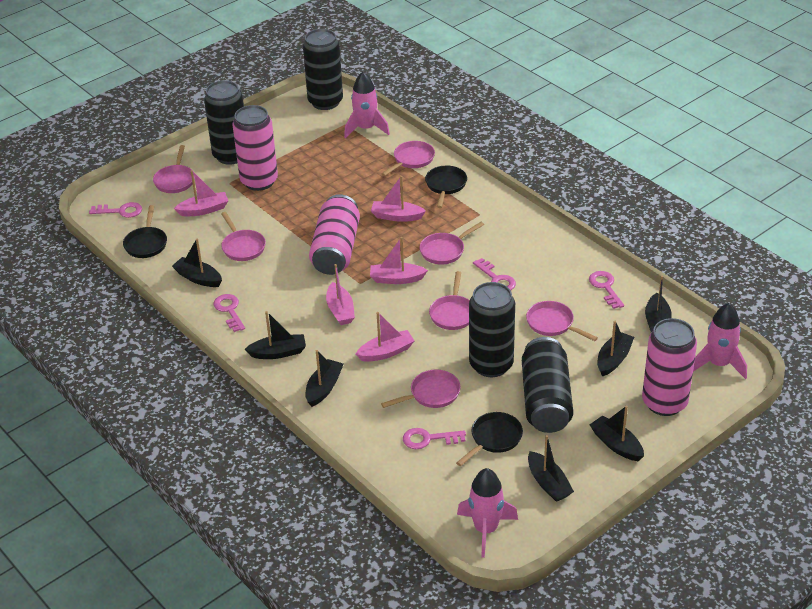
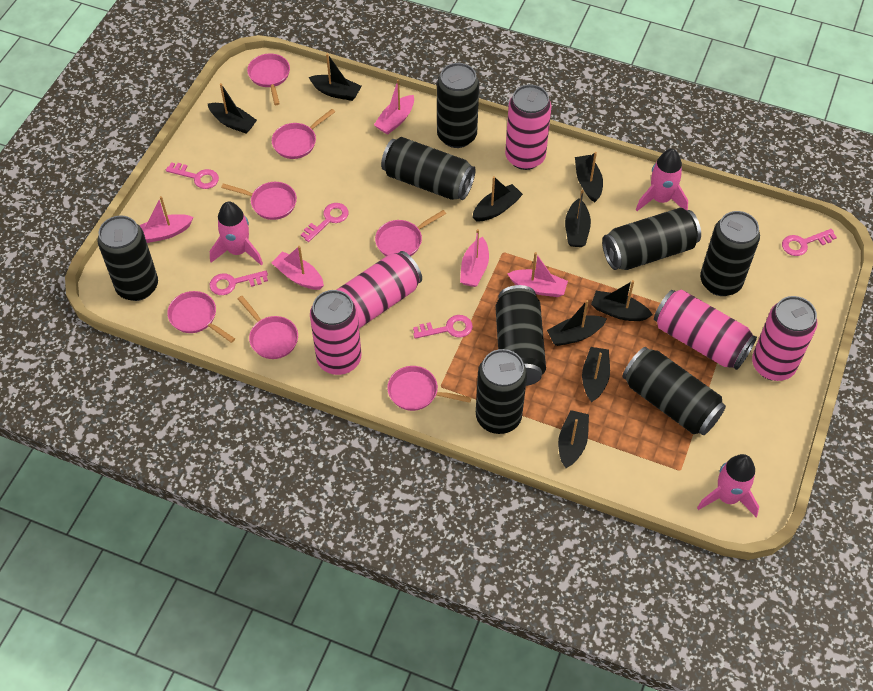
black boat: 7 -> 9
black can: 4 -> 8
black pan: 3 -> 0
pink can: 3 -> 5

